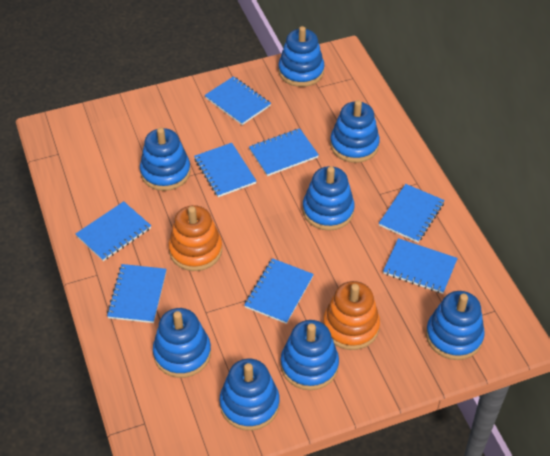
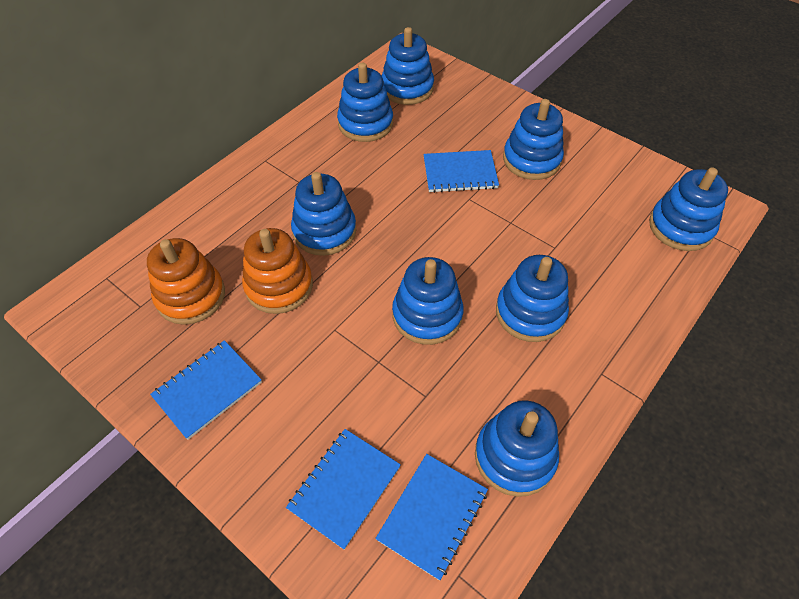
blue notebook: 8 -> 4

